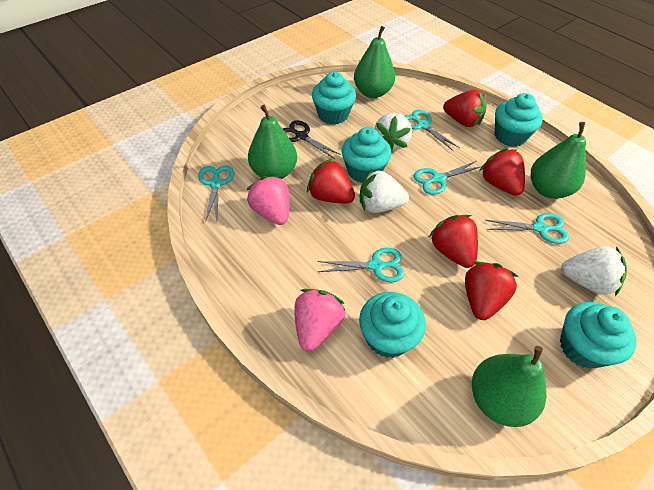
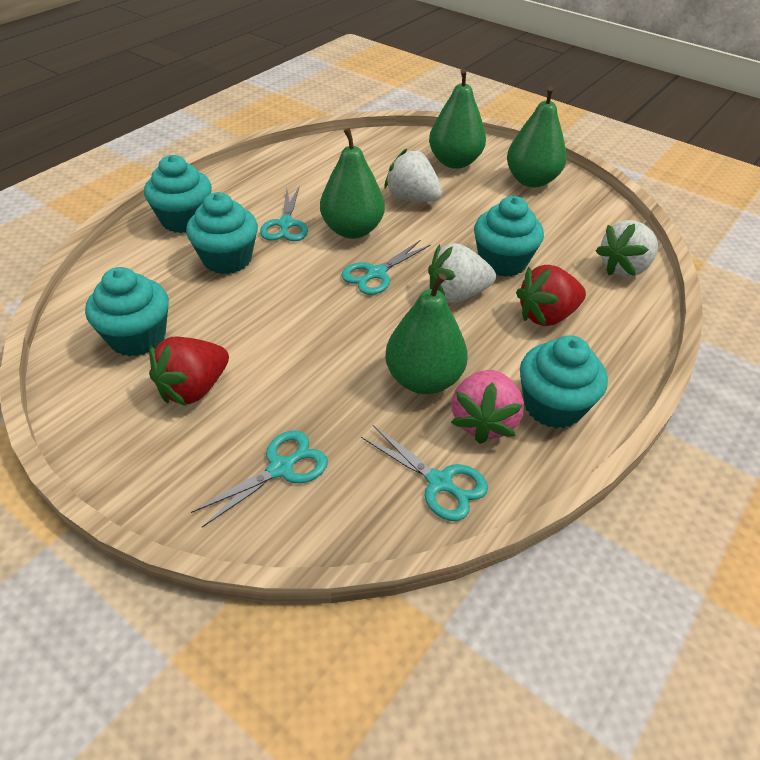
black scissors: 1 -> 0
pink strawberry: 2 -> 1
red strawberry: 5 -> 2
turquoise scissors: 5 -> 4

